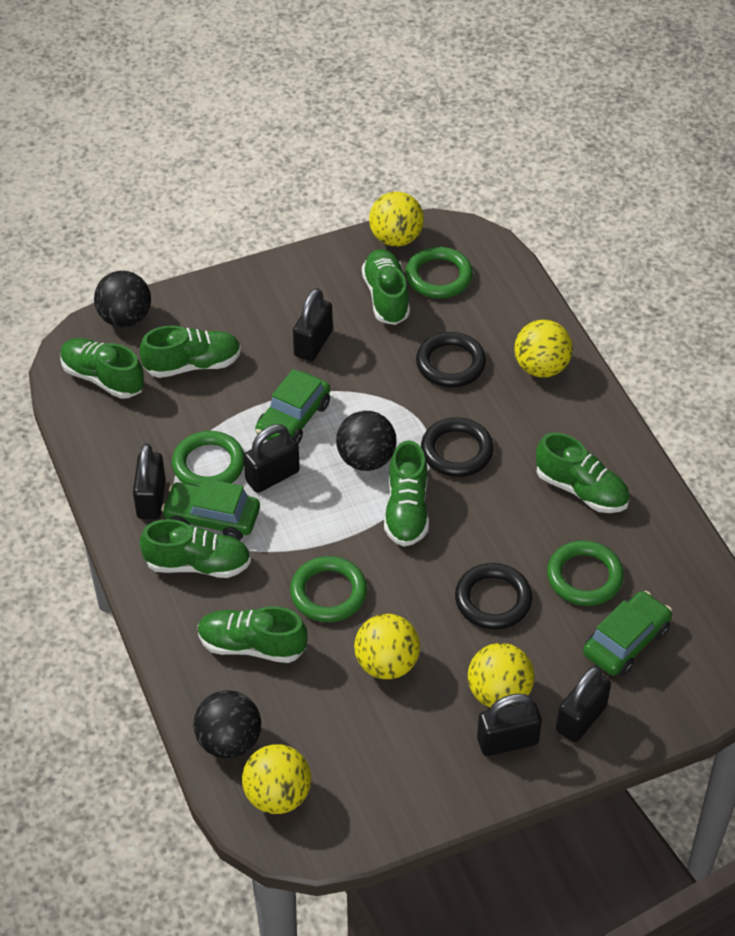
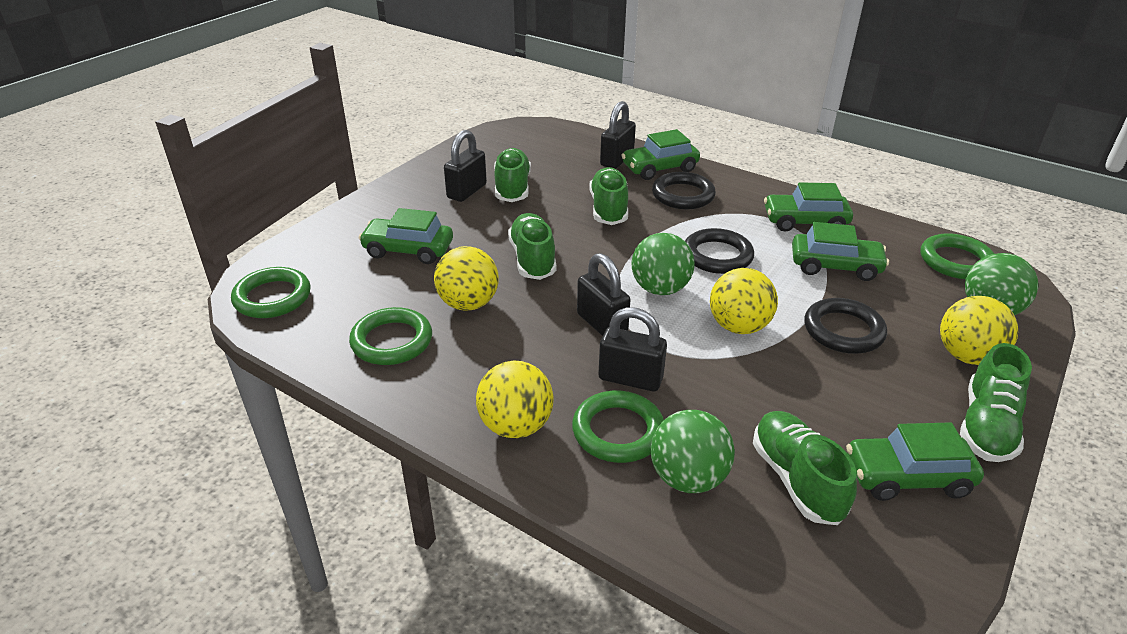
black ball: 3 -> 0
black padlock: 5 -> 4
green ball: 0 -> 3
green car: 3 -> 5
green shoe: 7 -> 5
yellow ball: 5 -> 4

